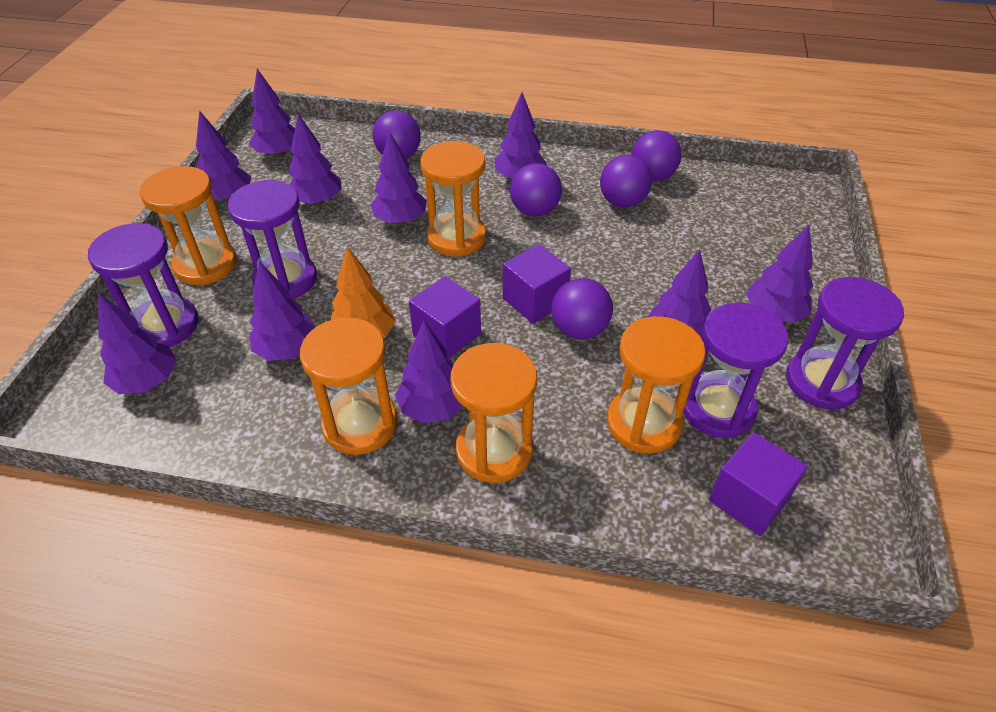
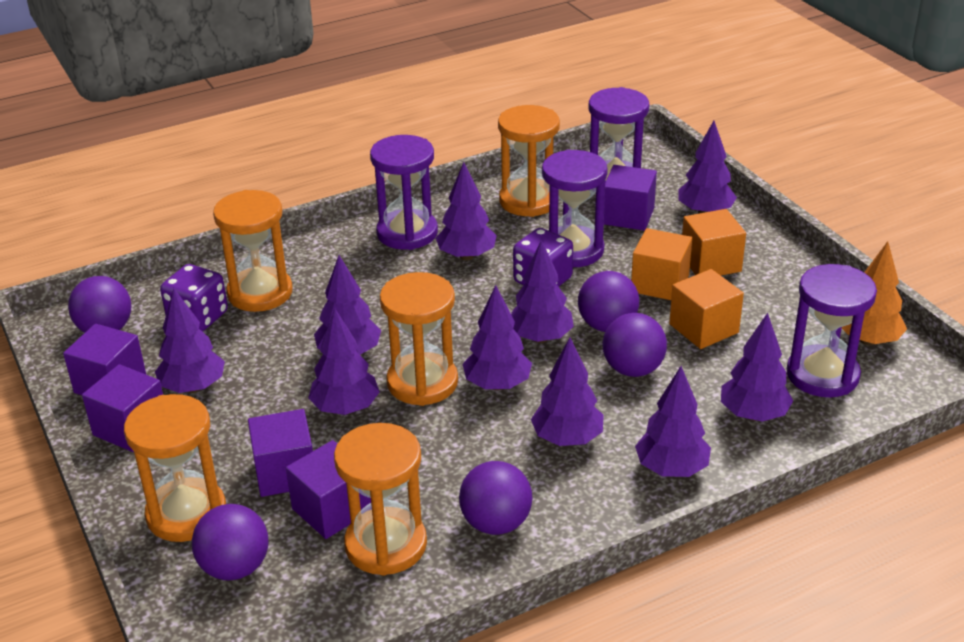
orange cube: 0 -> 3
purple cube: 3 -> 5
purple dice: 0 -> 2

